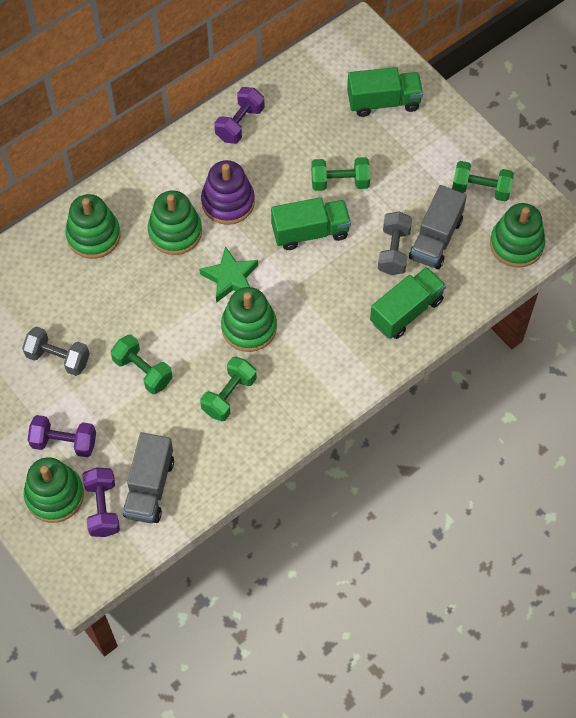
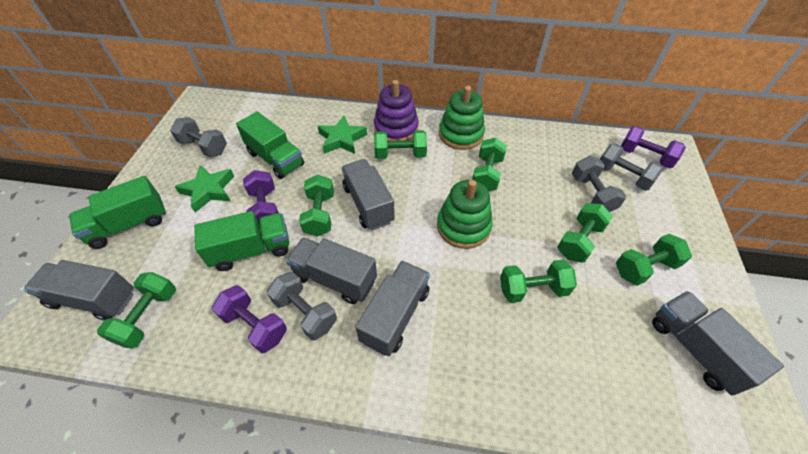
green dumbbell: 4 -> 7
green stacking toy: 5 -> 2
green star: 1 -> 2
grey dumbbell: 2 -> 4
grey truck: 2 -> 5

